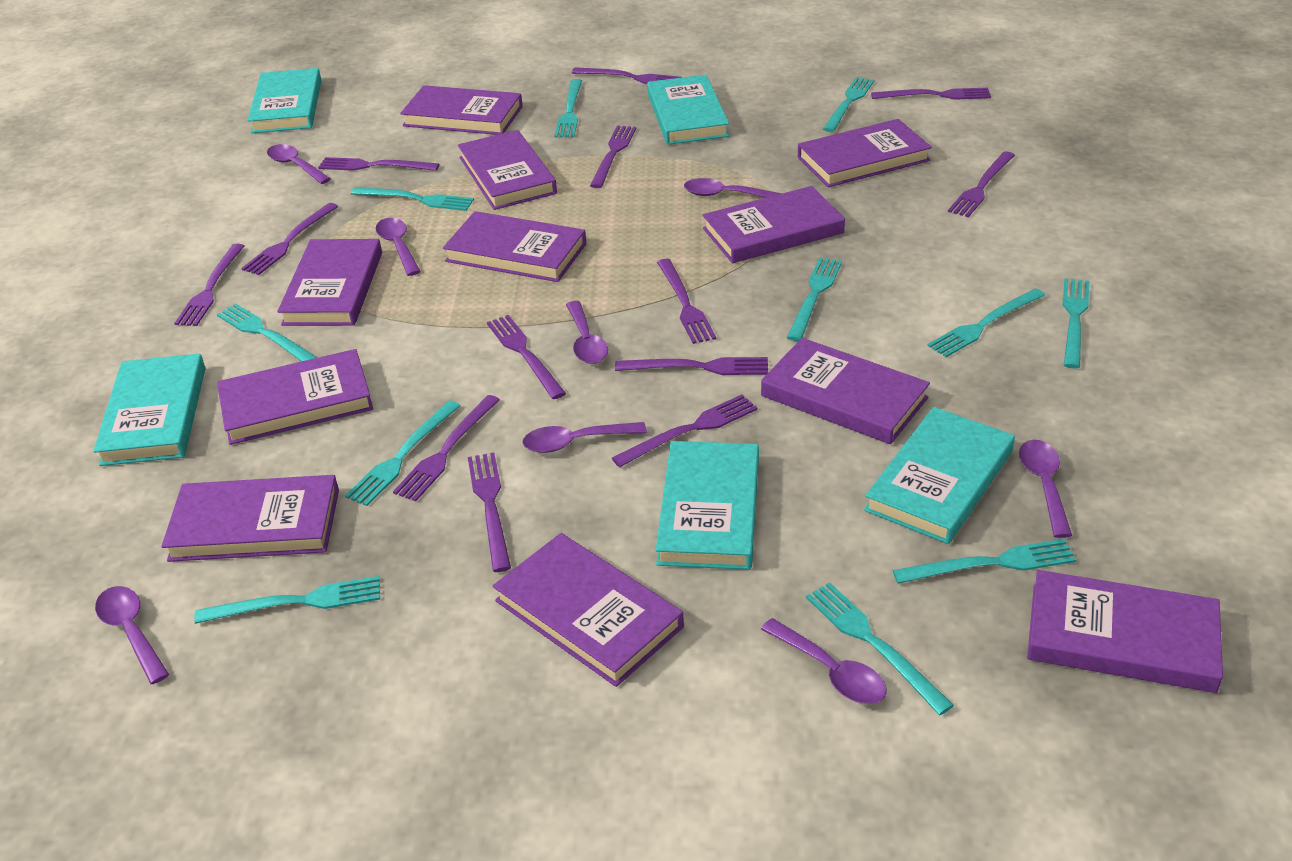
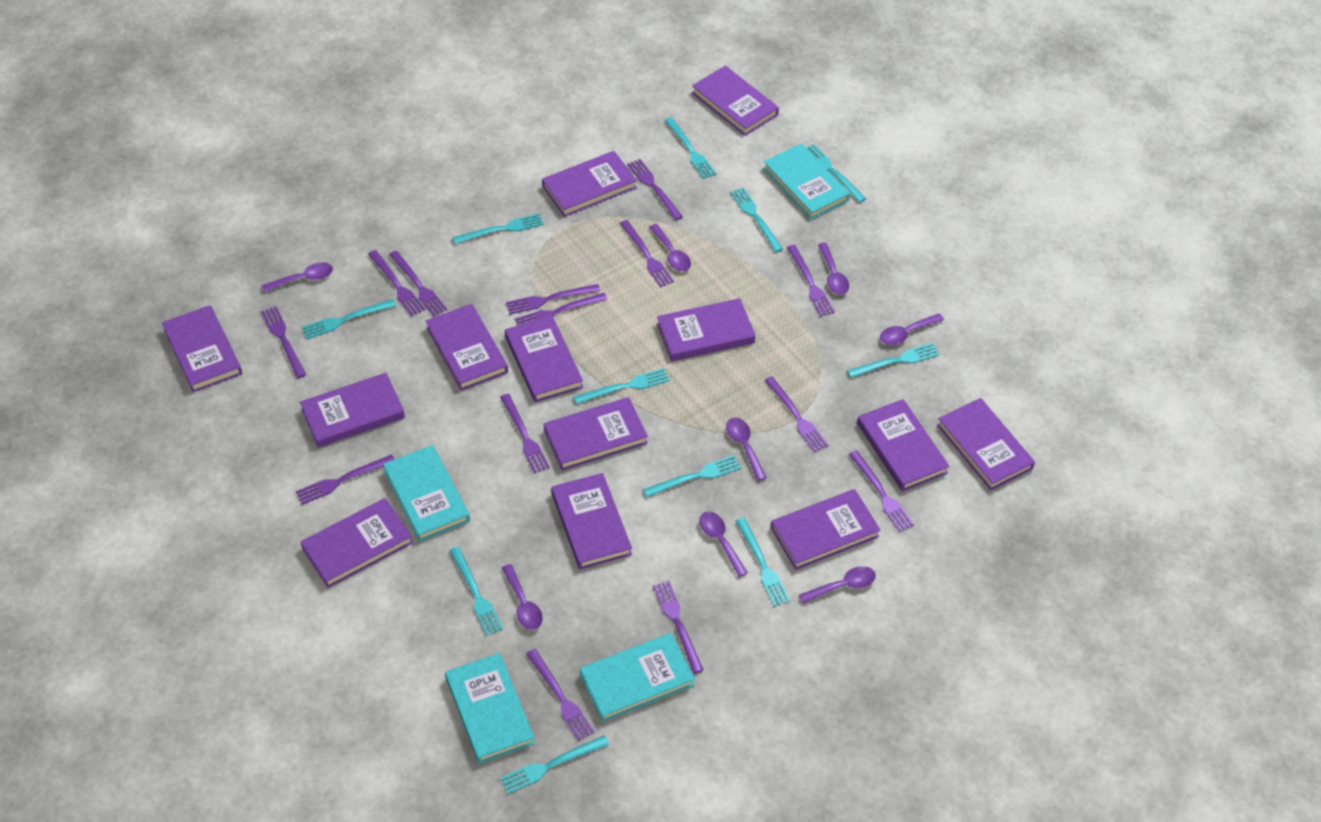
purple book: 11 -> 13
purple fork: 13 -> 14
turquoise book: 5 -> 4

